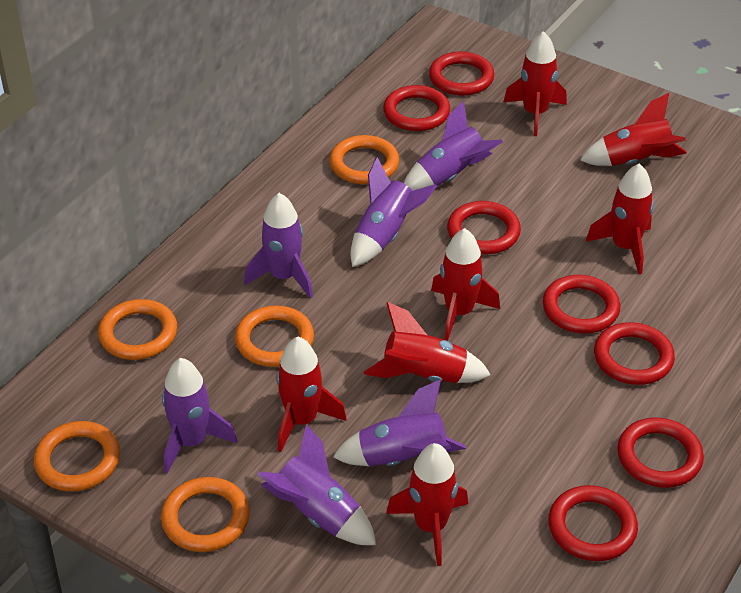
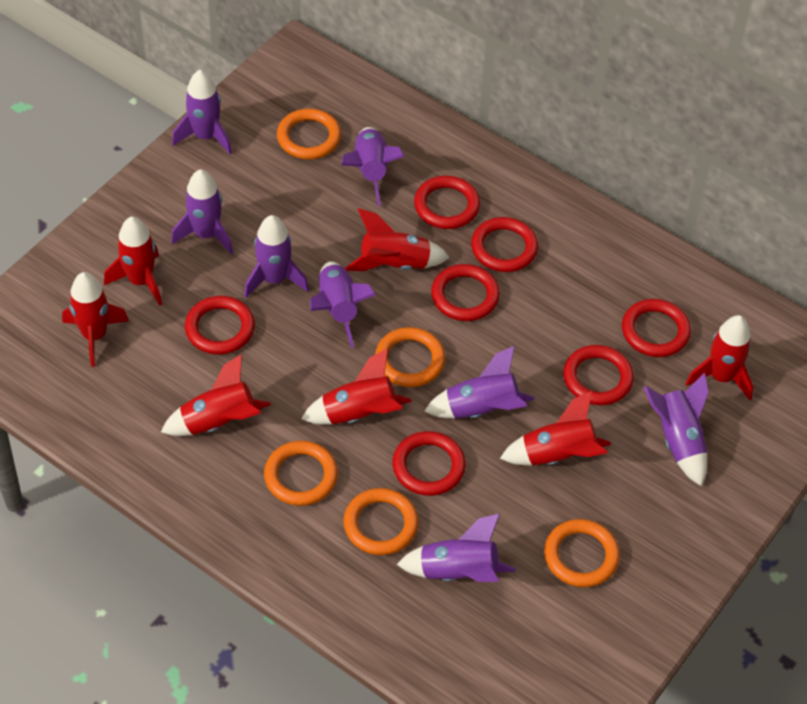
purple rocket: 6 -> 8

